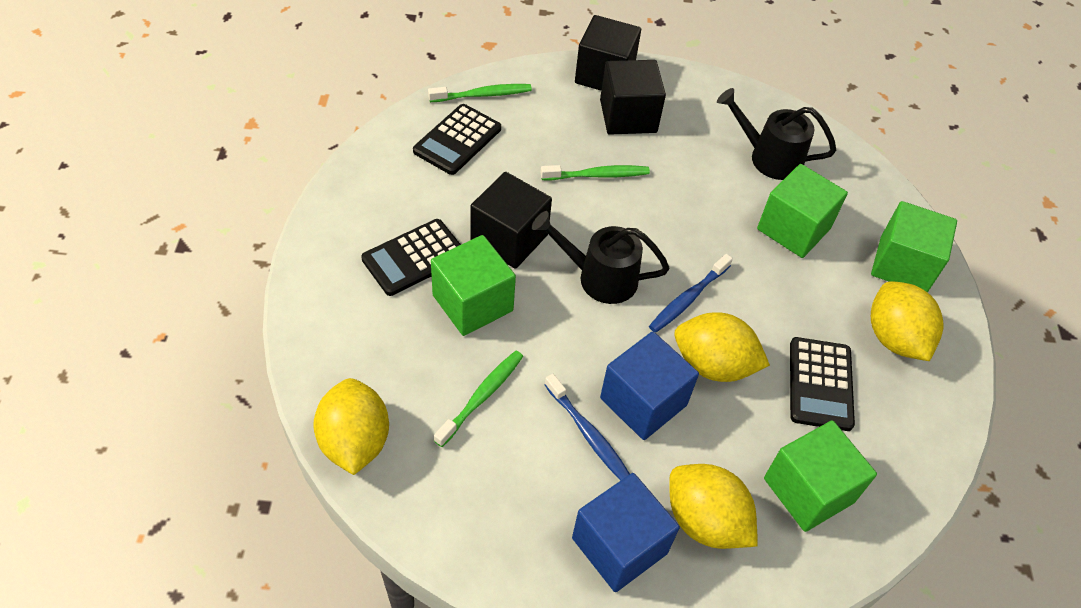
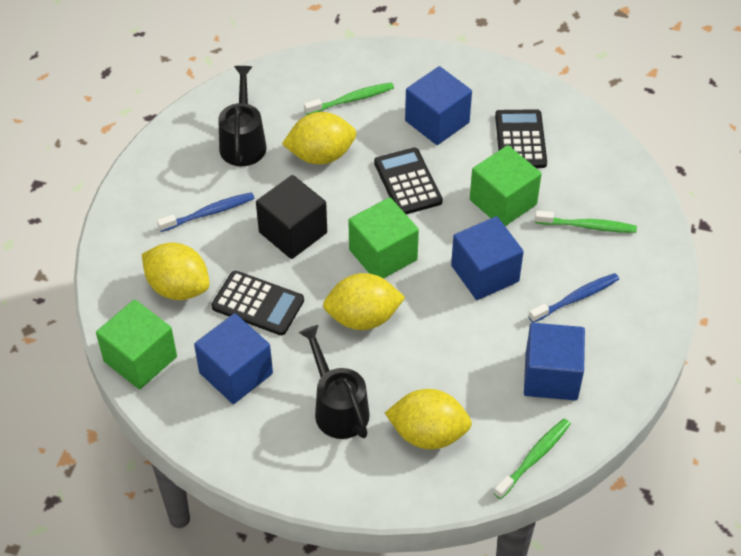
black cube: 3 -> 1
blue cube: 2 -> 4
green cube: 4 -> 3

